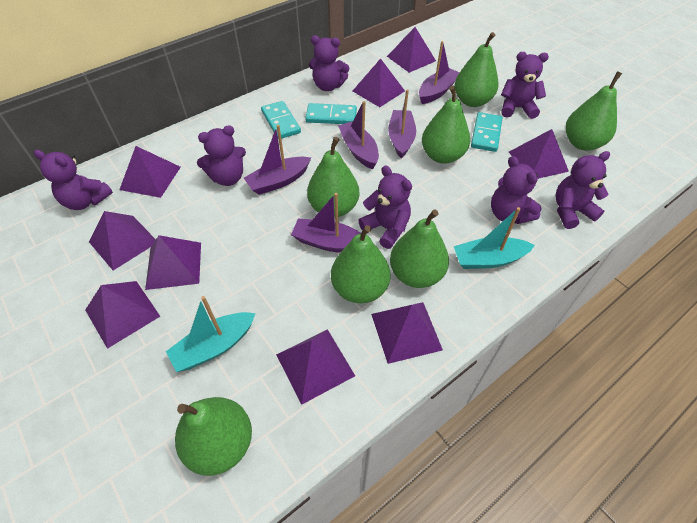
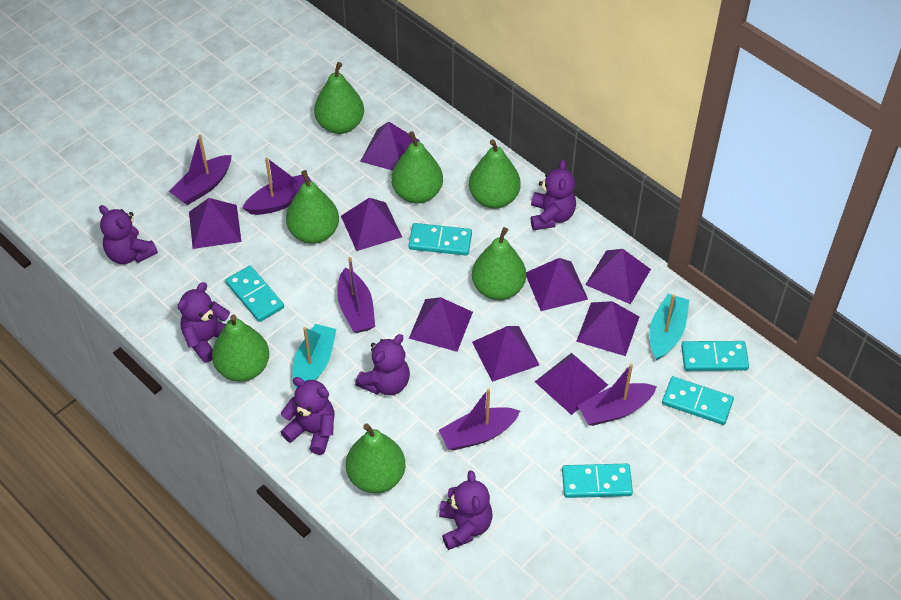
purple teddy bear: 7 -> 6
turquoise domino: 3 -> 5

